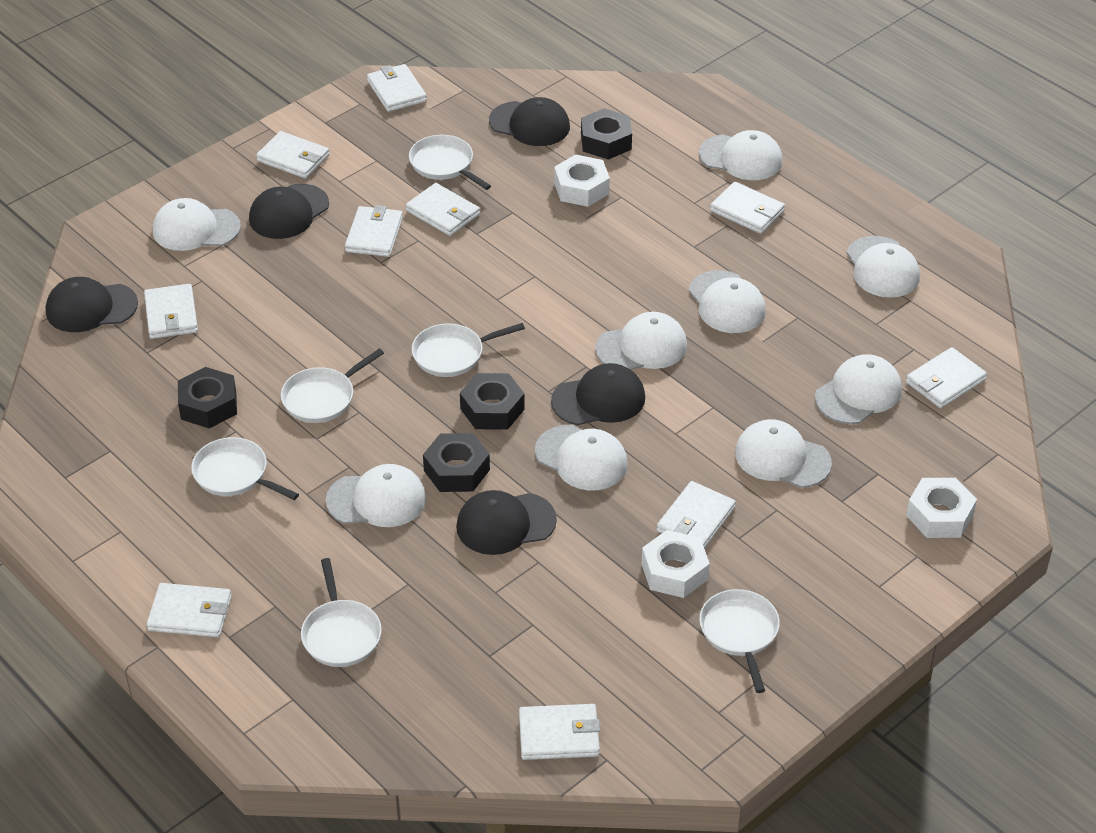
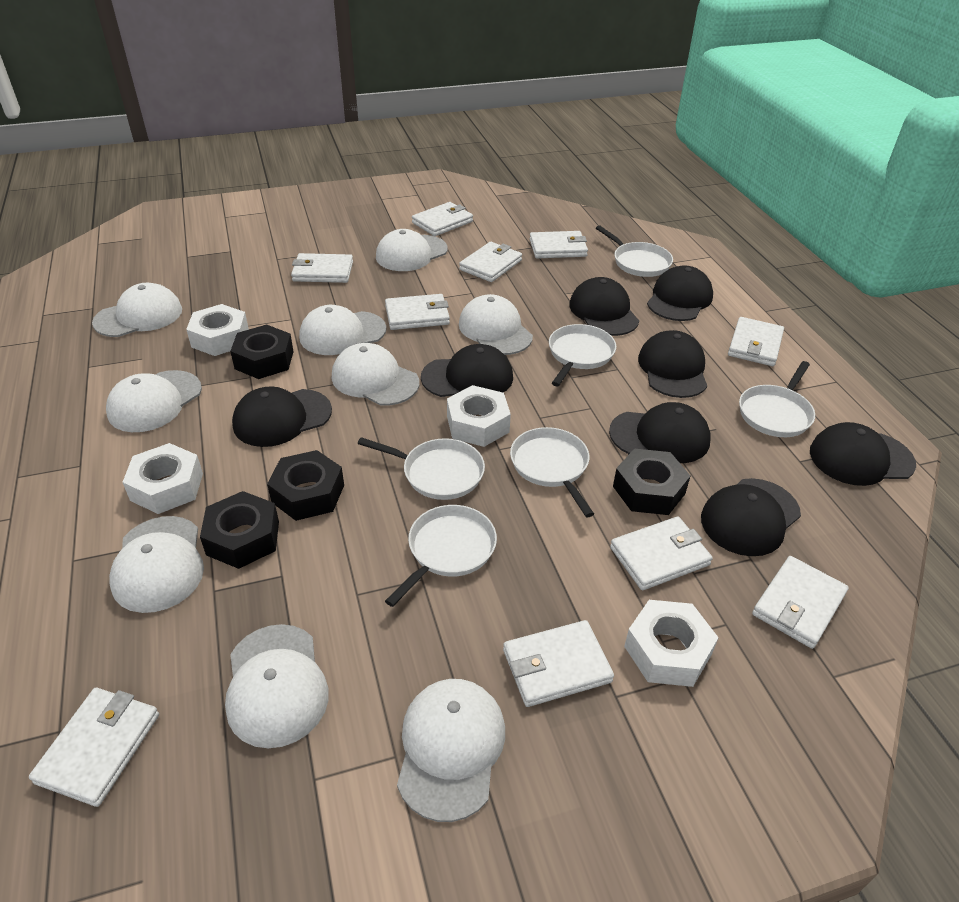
black cap: 5 -> 8
white nut: 3 -> 4

